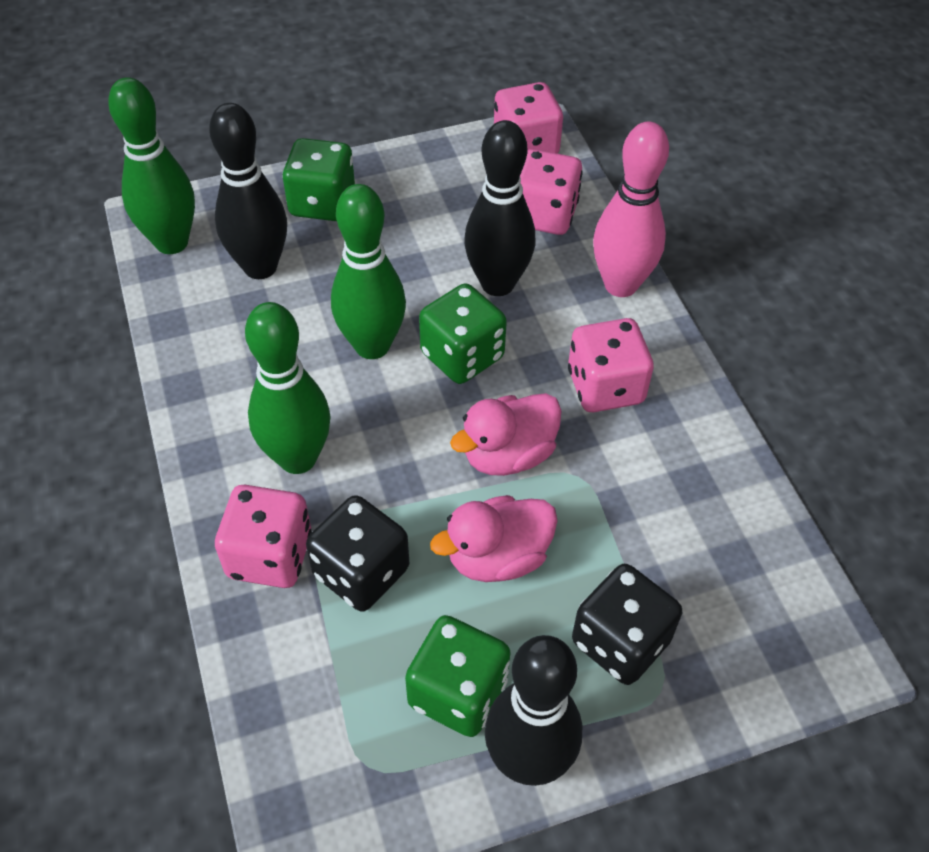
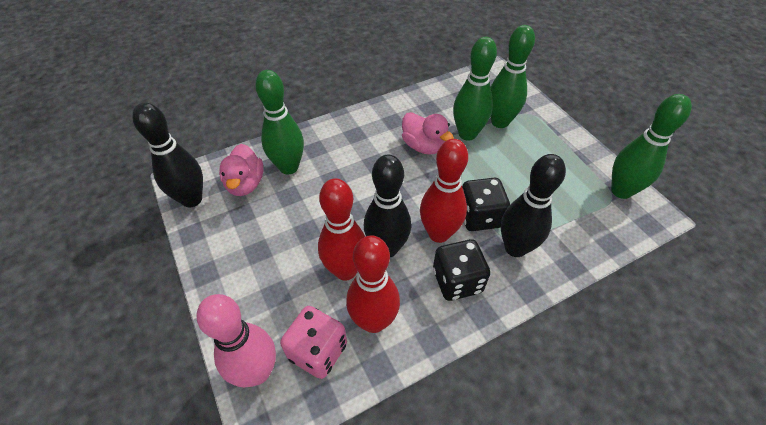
green bowling pin: 3 -> 4
green dice: 3 -> 0
pink dice: 4 -> 1
red bowling pin: 0 -> 3

